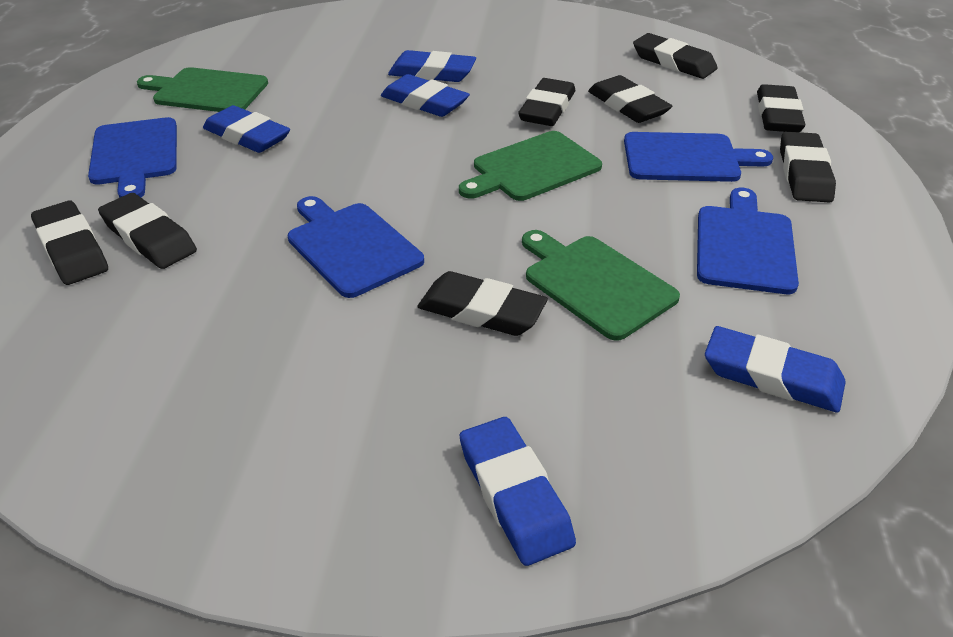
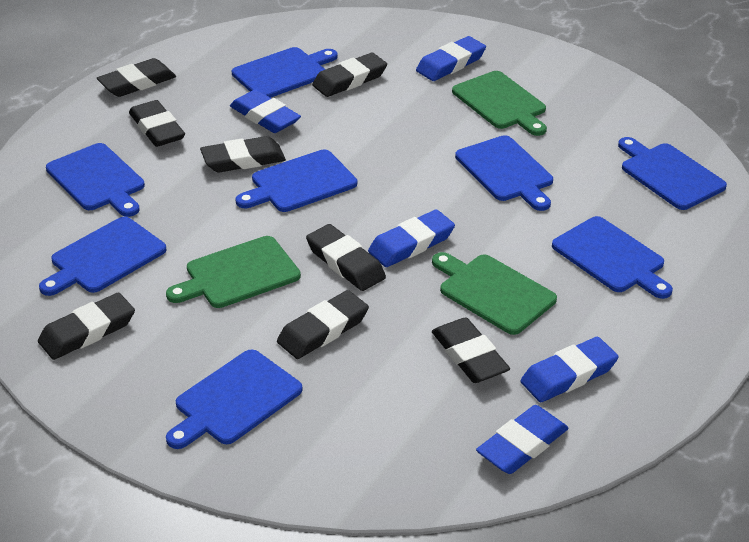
blue cutting board: 4 -> 8

